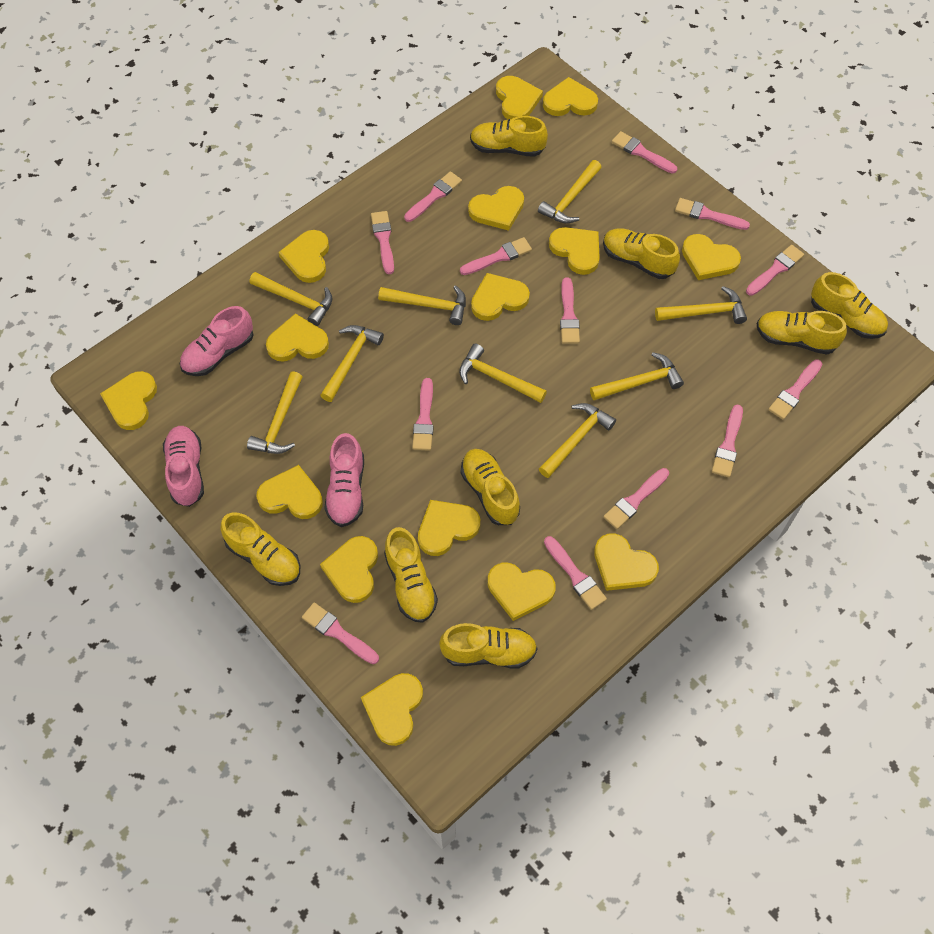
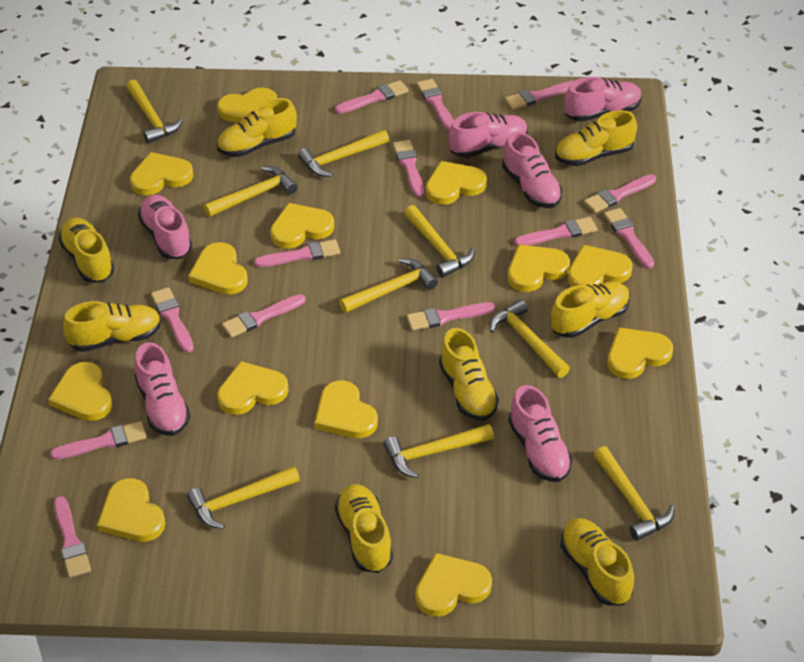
pink shoe: 3 -> 6
yellow heart: 15 -> 13

